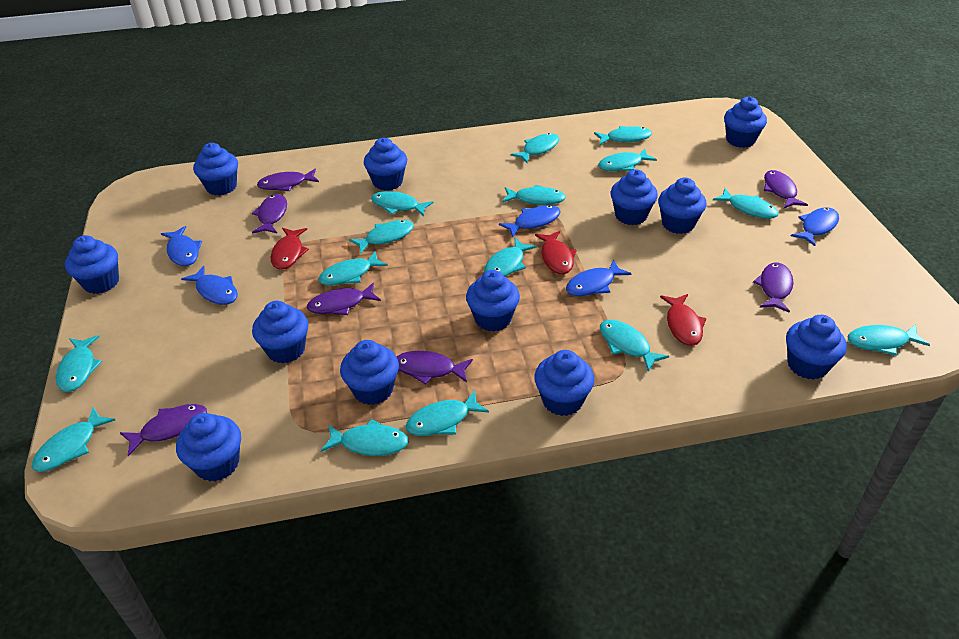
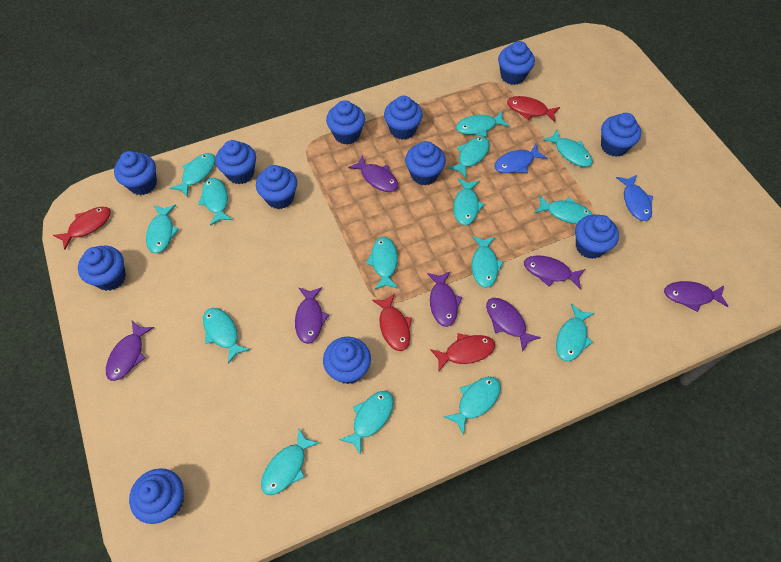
blue fish: 5 -> 2
red fish: 3 -> 4

